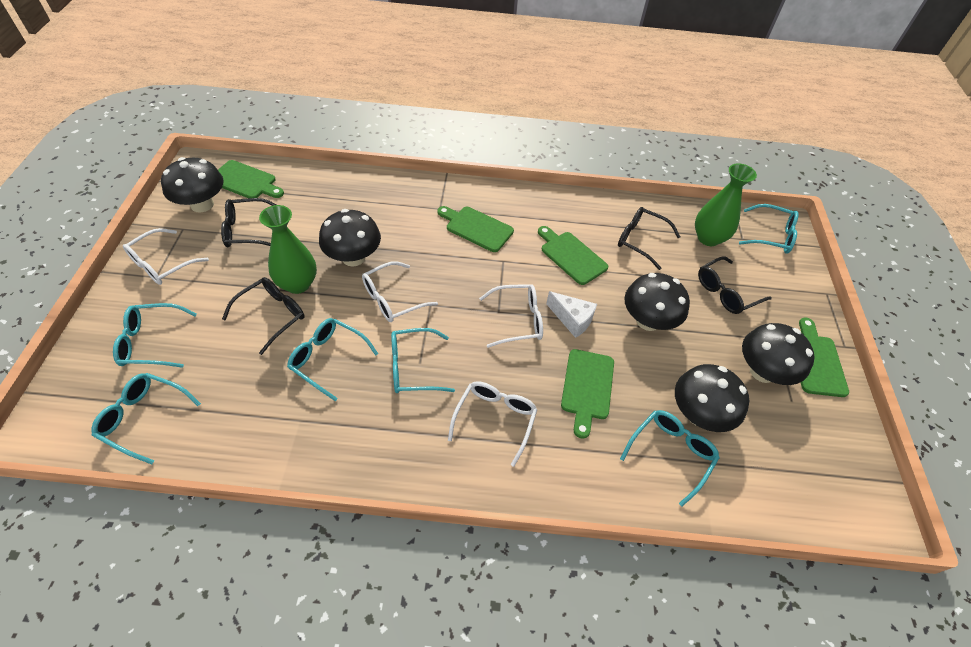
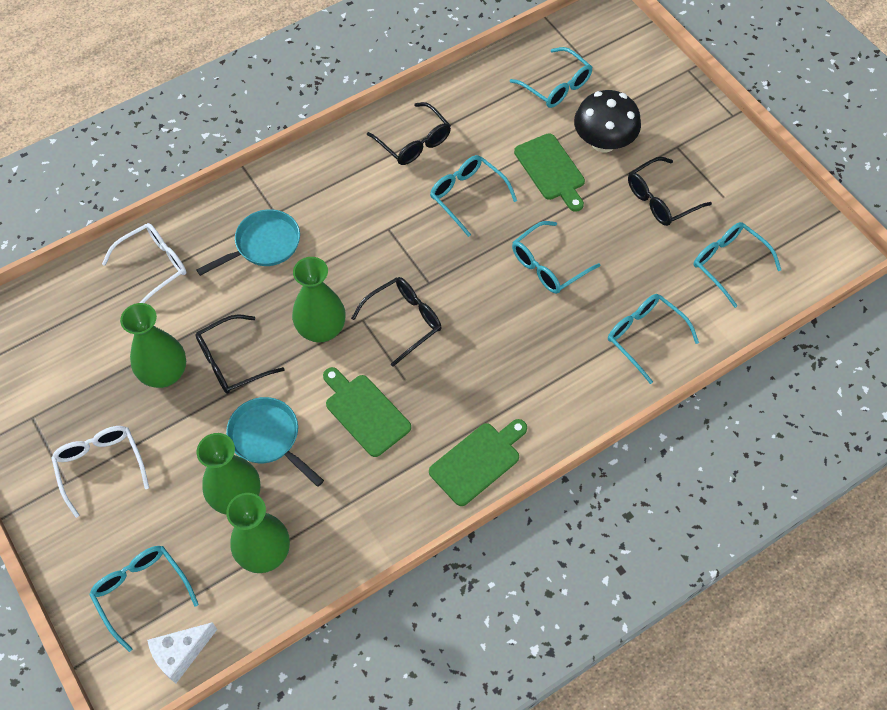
black mushroom: 5 -> 1
green cutting board: 5 -> 3
green vase: 2 -> 4
turquoise pan: 0 -> 2
white glasses: 4 -> 2

